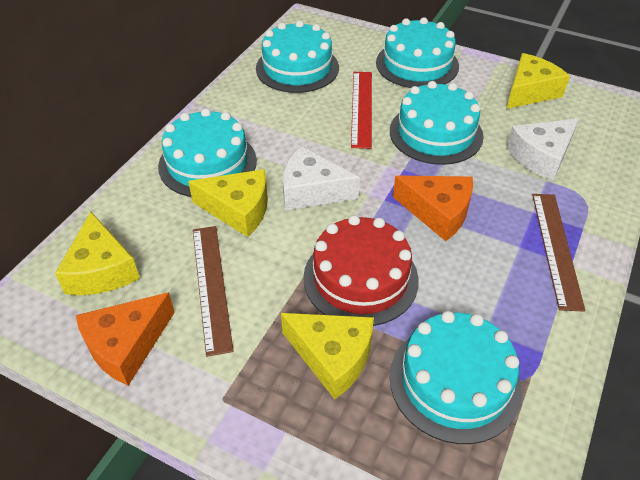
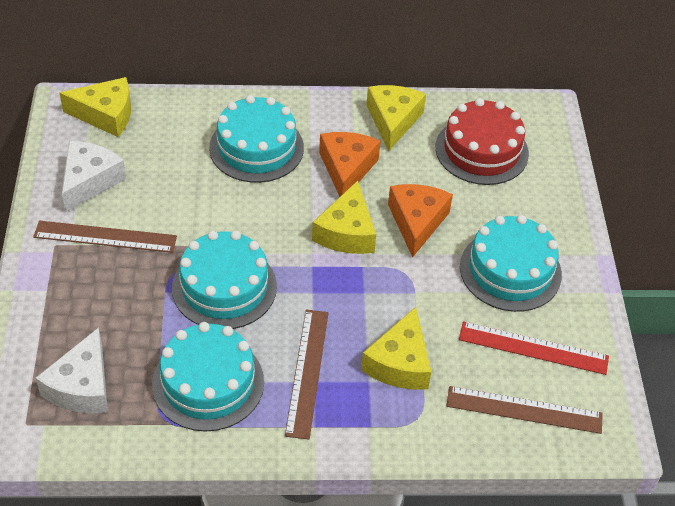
brown ruler: 2 -> 3
turquoise cake: 5 -> 4

